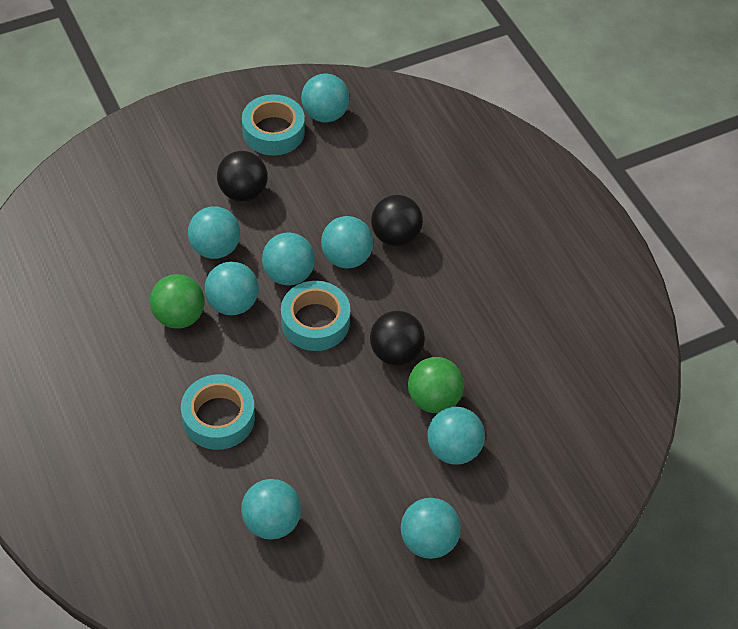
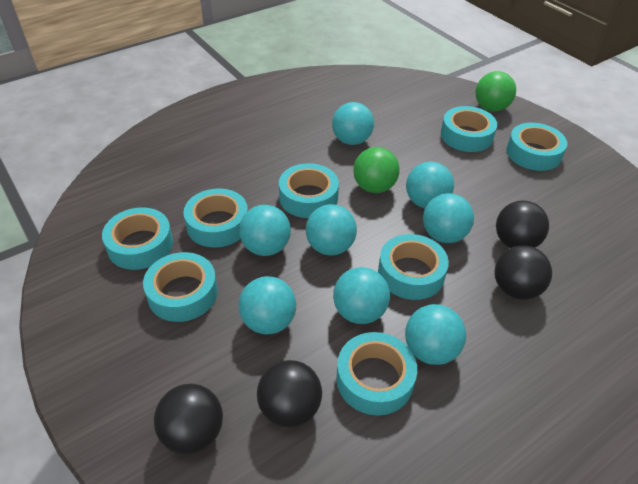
black ball: 3 -> 4
turquoise tape: 3 -> 8

